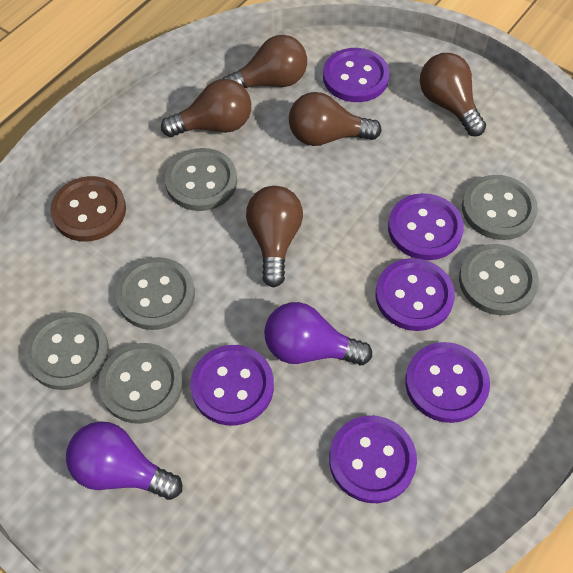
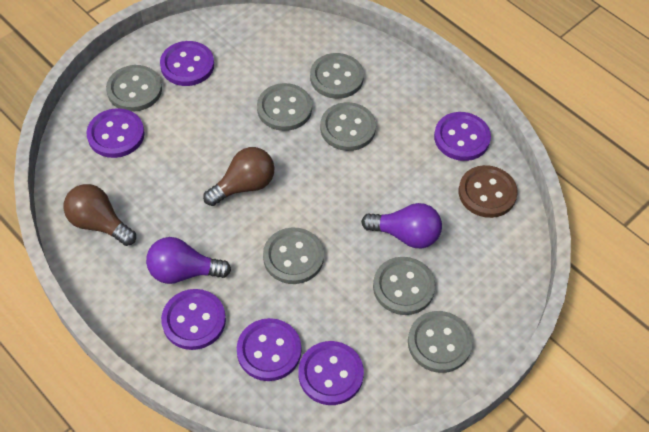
brown light bulb: 5 -> 2
grey button: 6 -> 7

